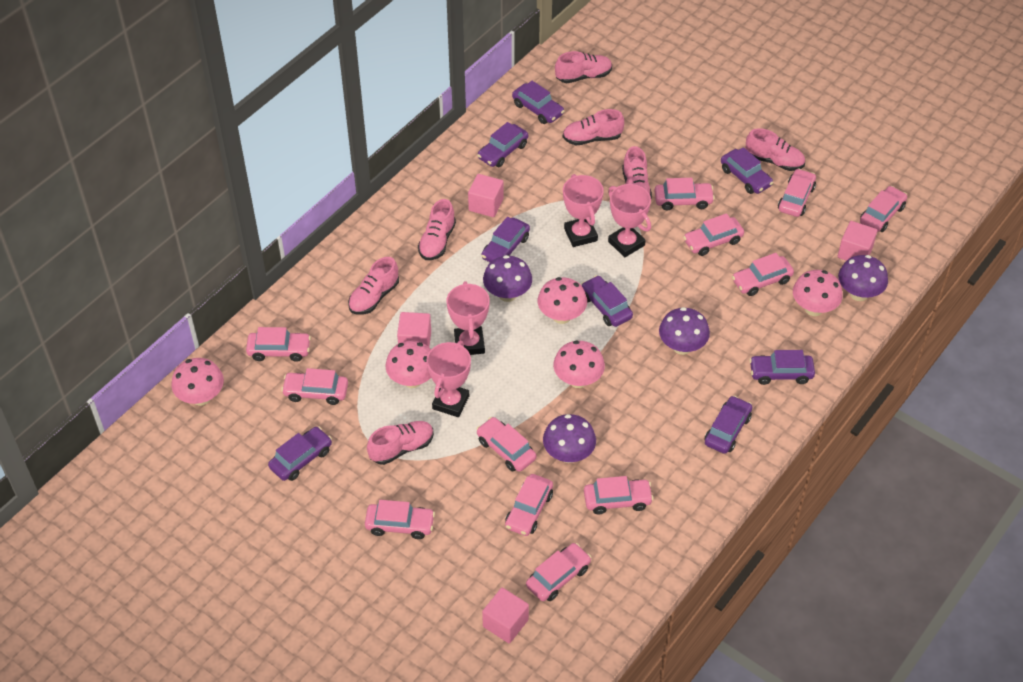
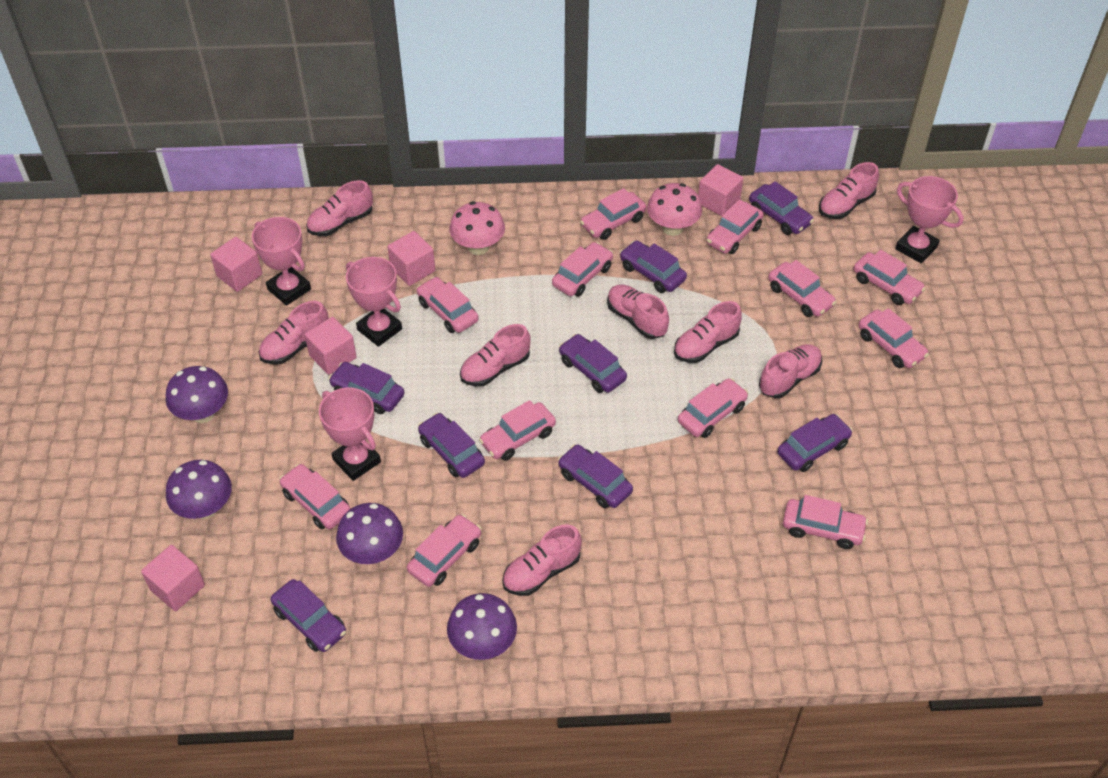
pink cube: 4 -> 5
pink mushroom: 5 -> 2
pink shoe: 7 -> 8

